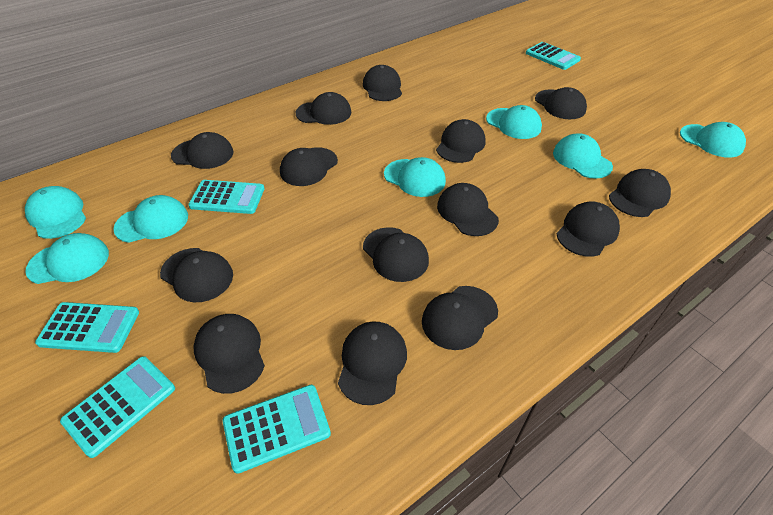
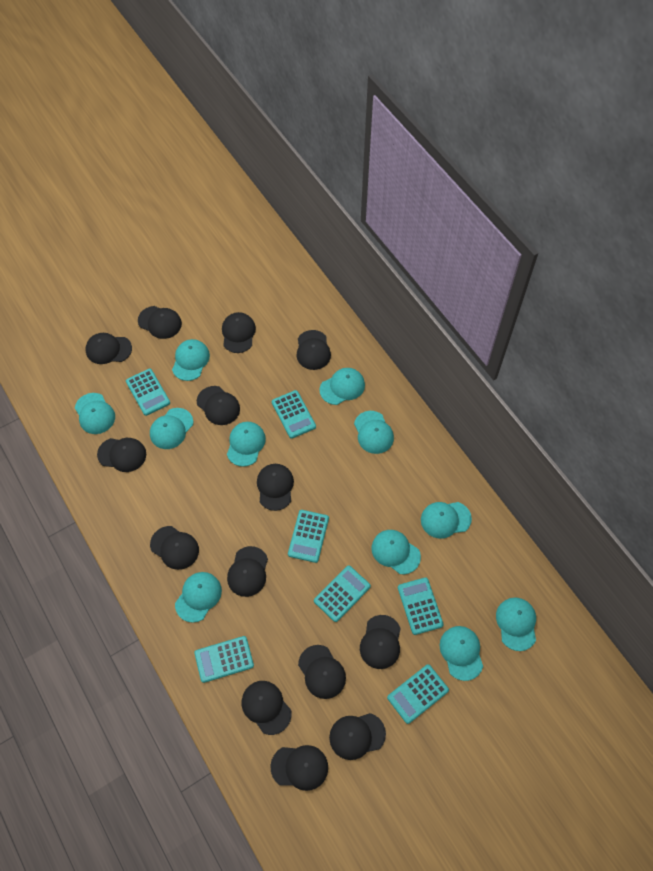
turquoise calculator: 5 -> 7
turquoise cap: 7 -> 11

